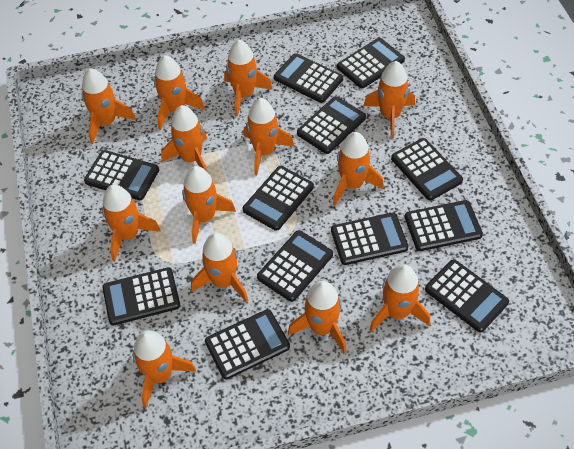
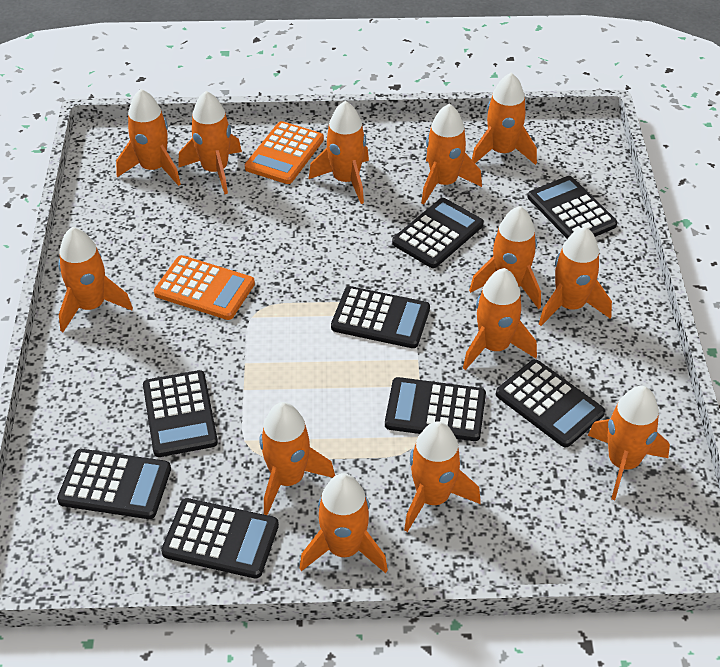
black calculator: 12 -> 8
orange calculator: 0 -> 2

